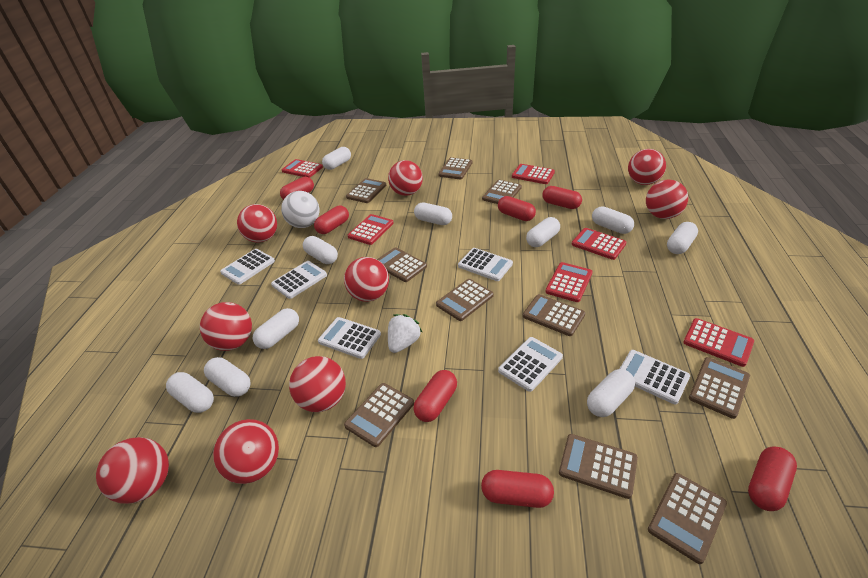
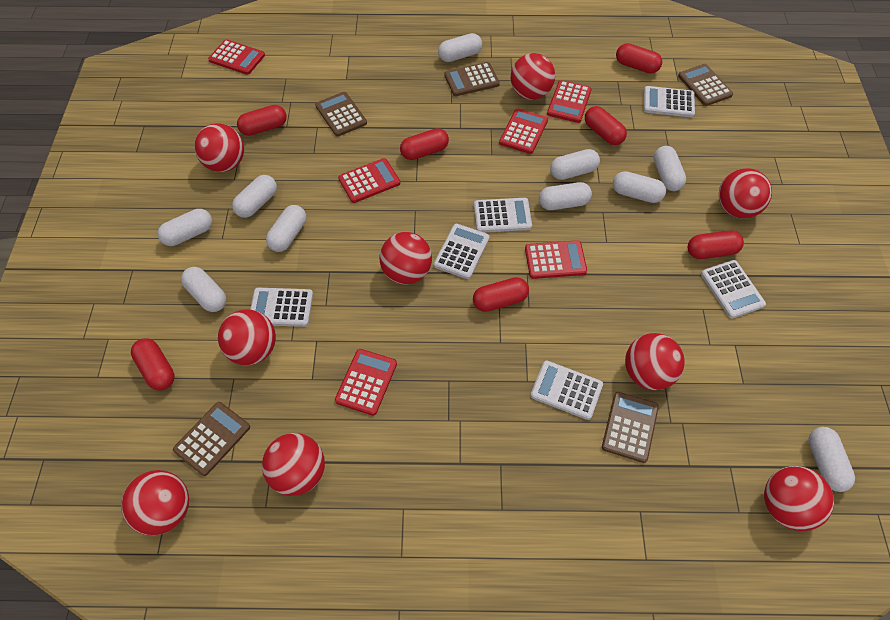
brown calculator: 10 -> 5
white ball: 1 -> 0
white strawberry: 1 -> 0

